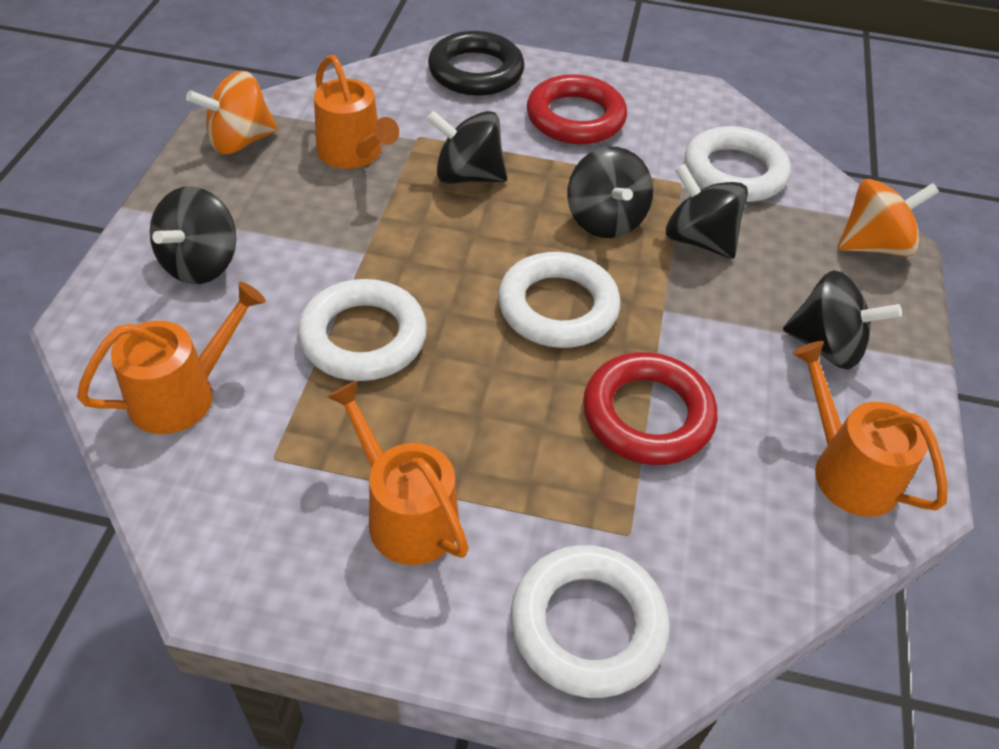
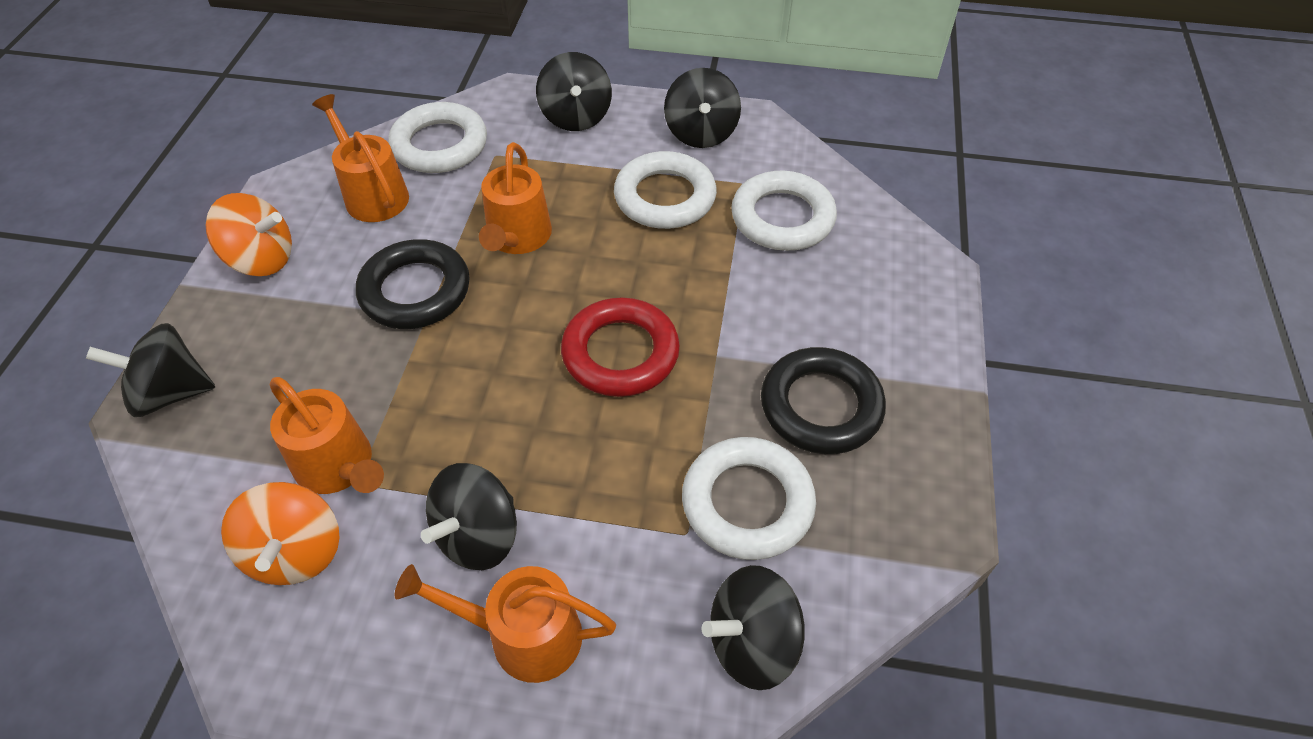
black ring: 1 -> 2
red ring: 2 -> 1

